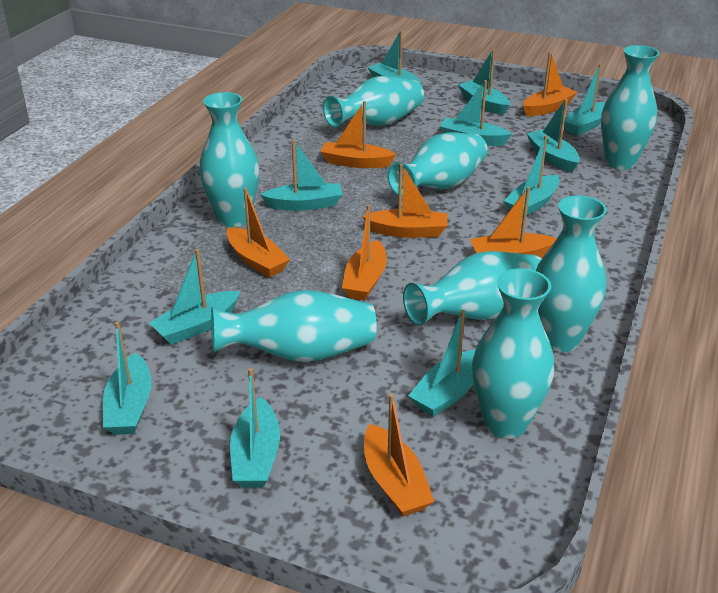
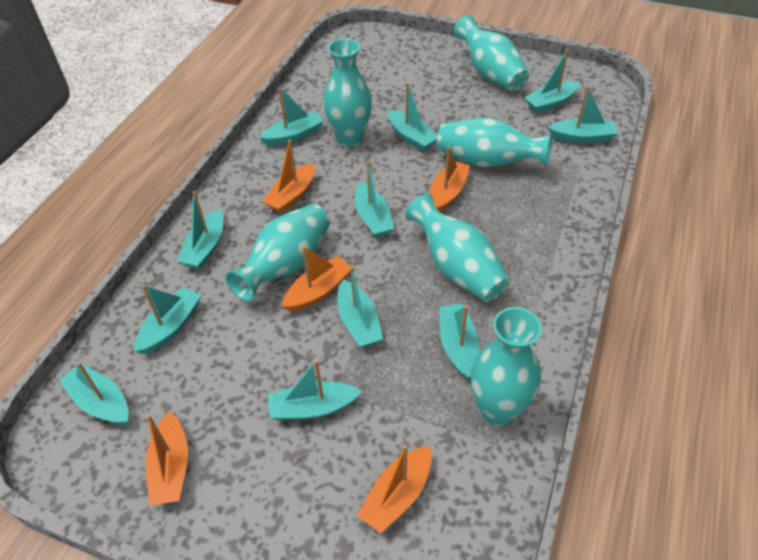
orange boat: 7 -> 5
turquoise vase: 8 -> 6

